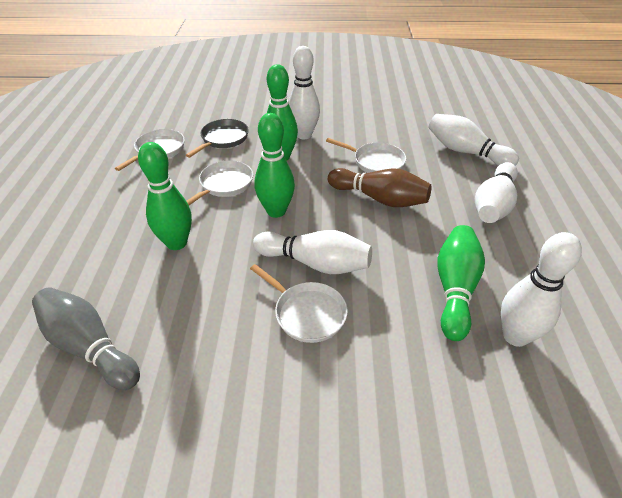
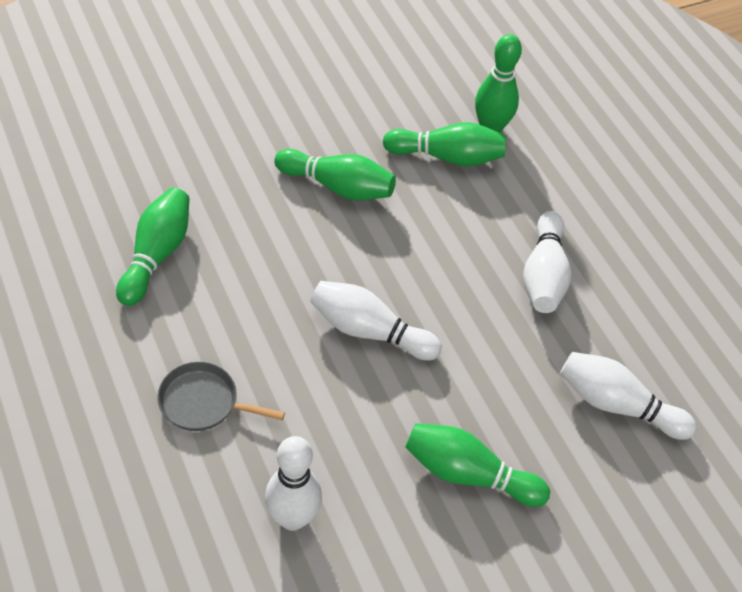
brown bowling pin: 1 -> 0
green bowling pin: 4 -> 5
grey bowling pin: 1 -> 0
white bowling pin: 5 -> 4
white pan: 4 -> 0

